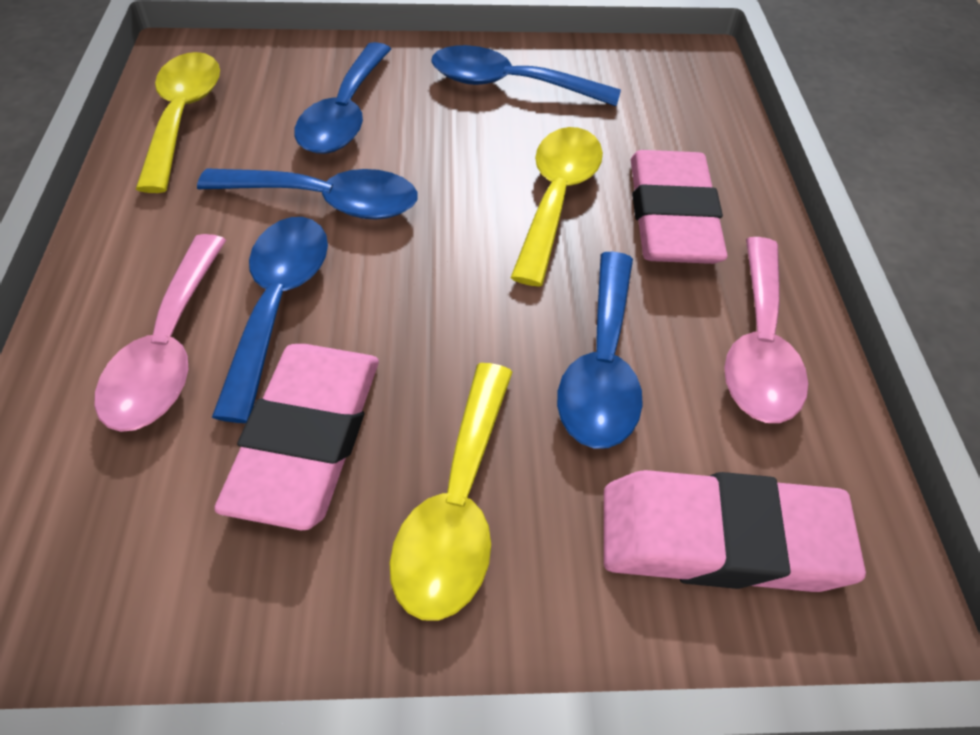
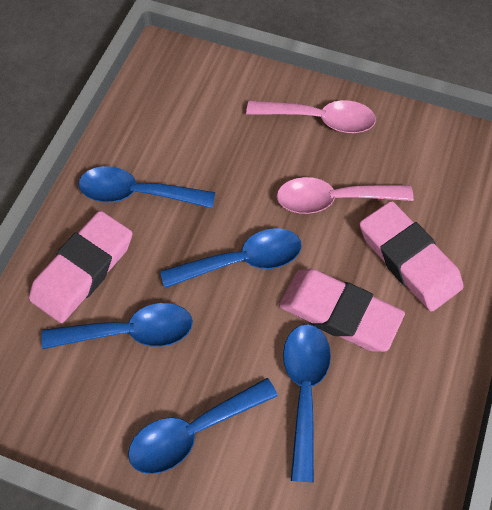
yellow spoon: 3 -> 0

